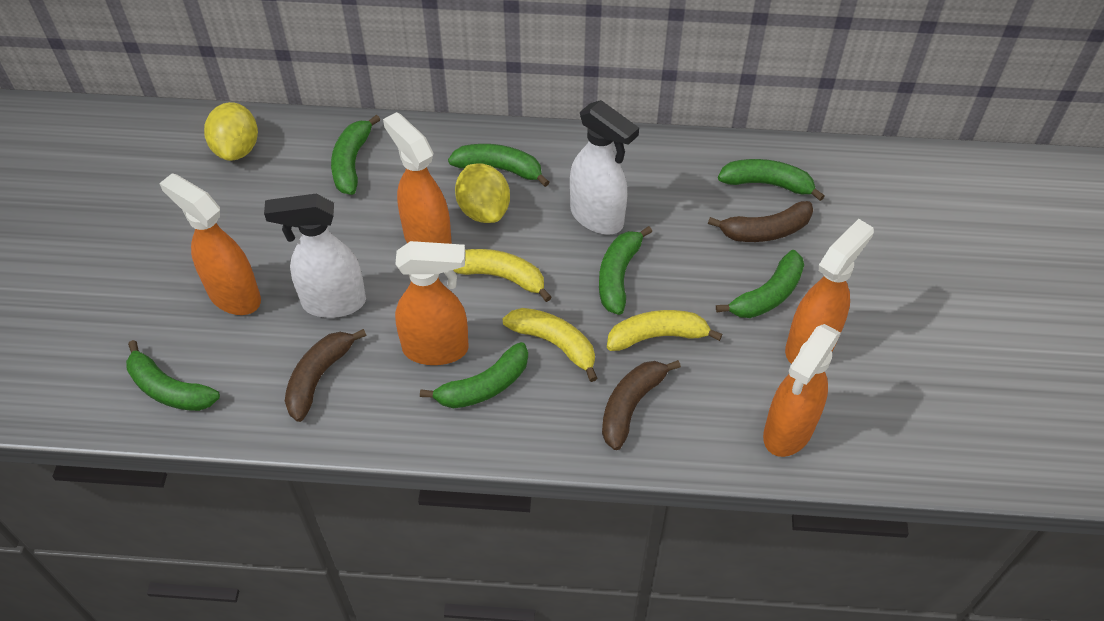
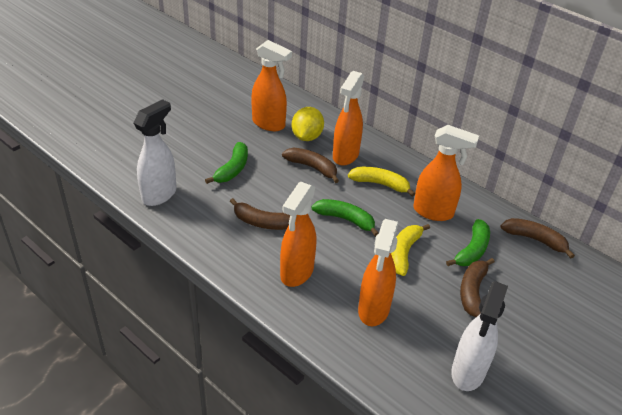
brown banana: 3 -> 4
green banana: 7 -> 3
yellow banana: 3 -> 2
yellow lemon: 2 -> 1

